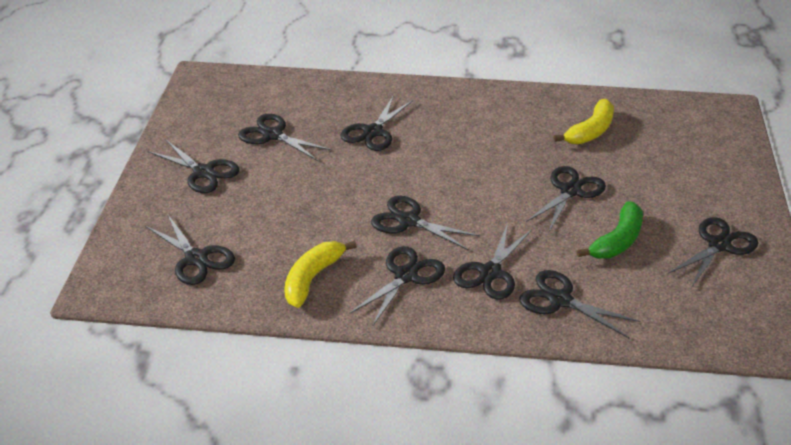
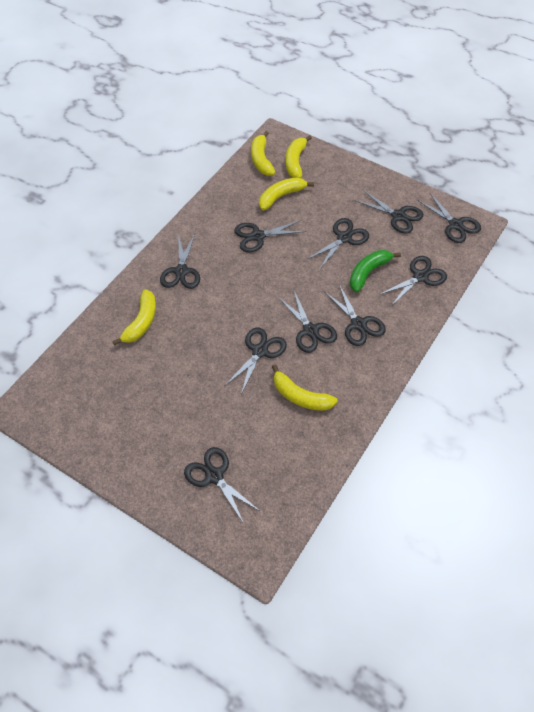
yellow banana: 2 -> 5

